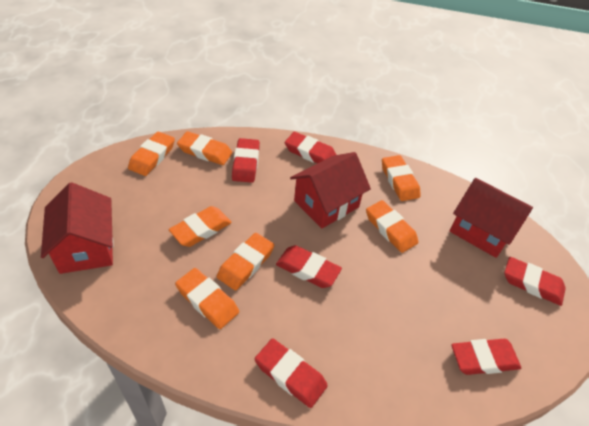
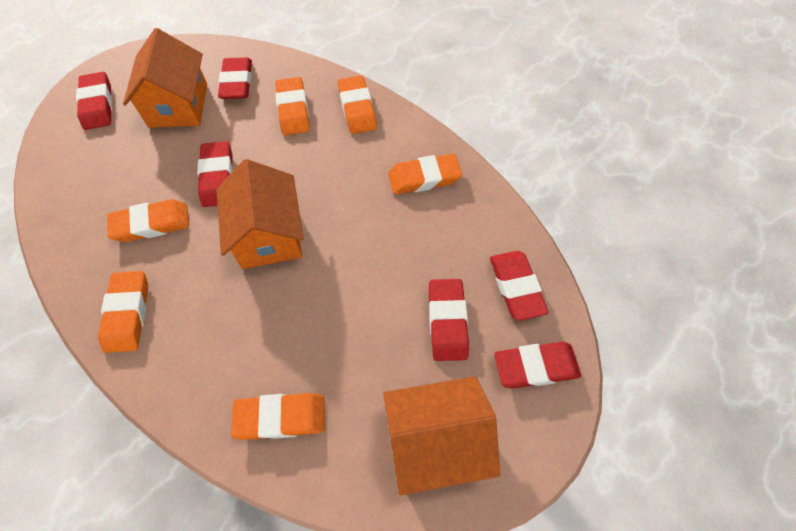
orange eraser: 7 -> 6
orange house: 0 -> 3
red house: 3 -> 0

